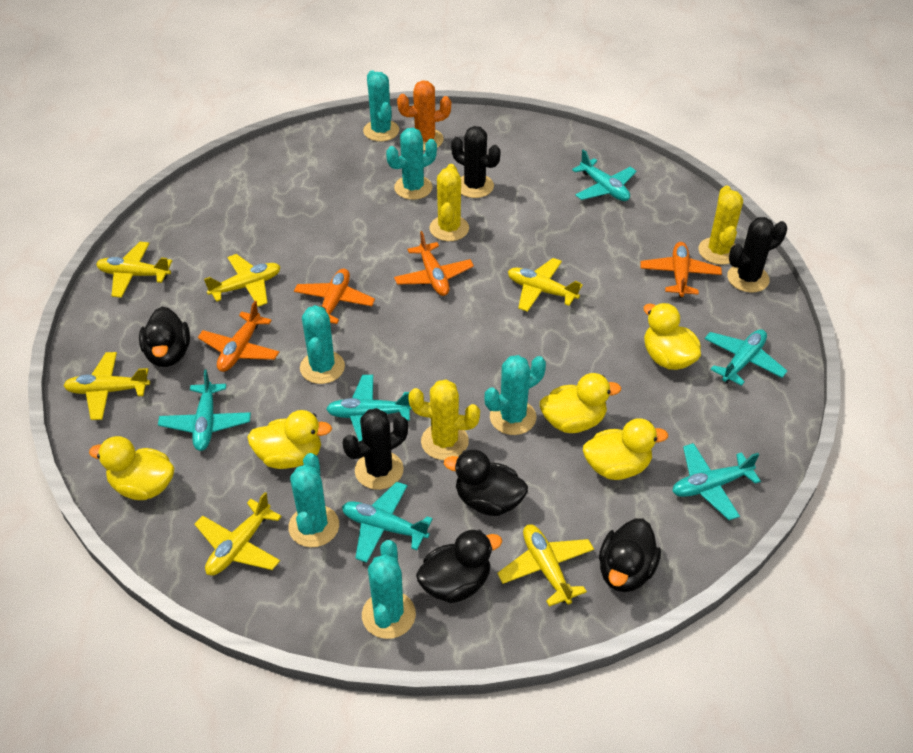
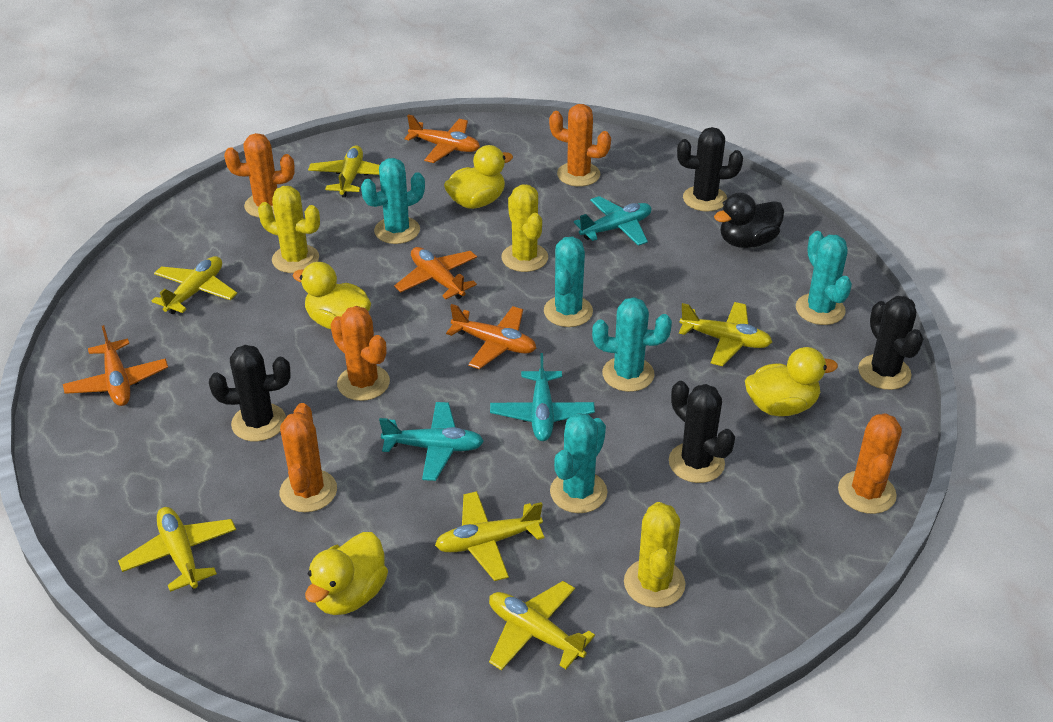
black cactus: 3 -> 4
black duck: 4 -> 1
orange cactus: 1 -> 5
turquoise cactus: 6 -> 5
turquoise plane: 6 -> 3
yellow duck: 5 -> 4

